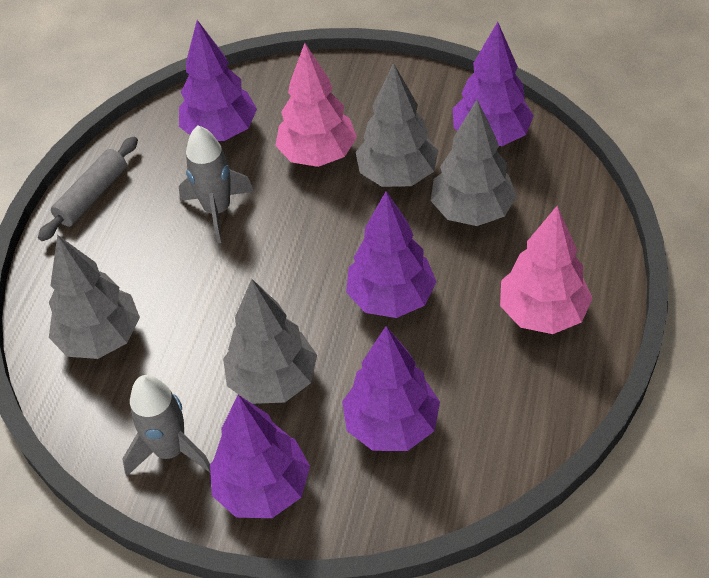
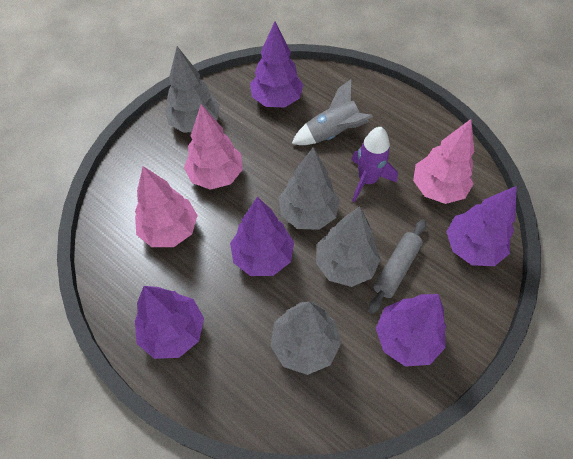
grey rocket: 2 -> 1
pink tree: 2 -> 3
purple rocket: 0 -> 1

